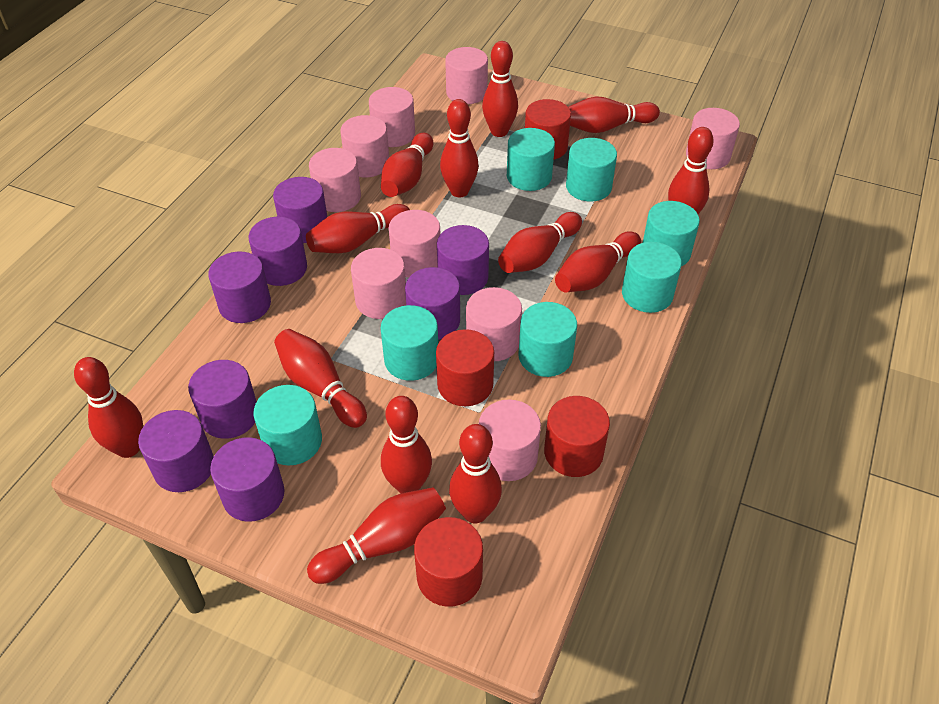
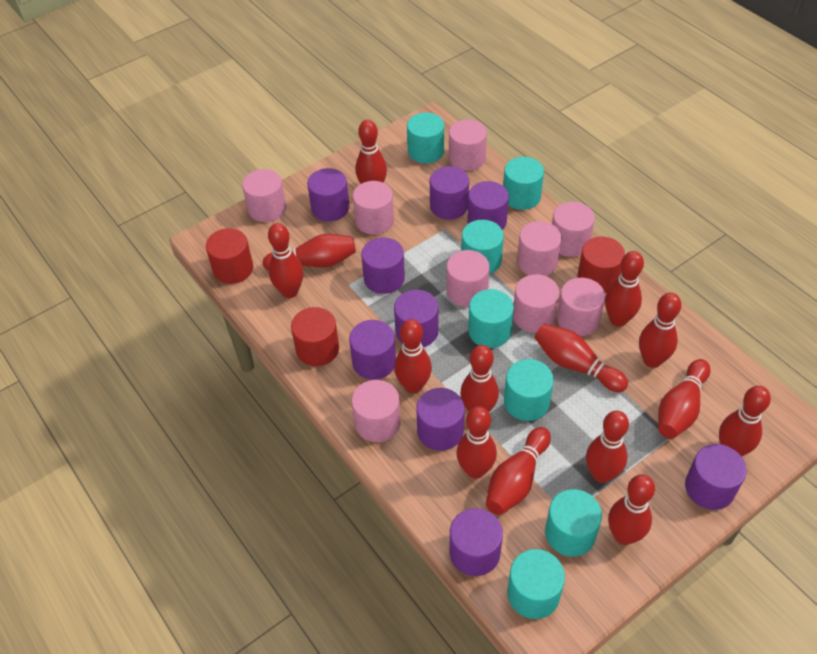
purple cylinder: 8 -> 9
red bowling pin: 13 -> 14
red cylinder: 4 -> 3

